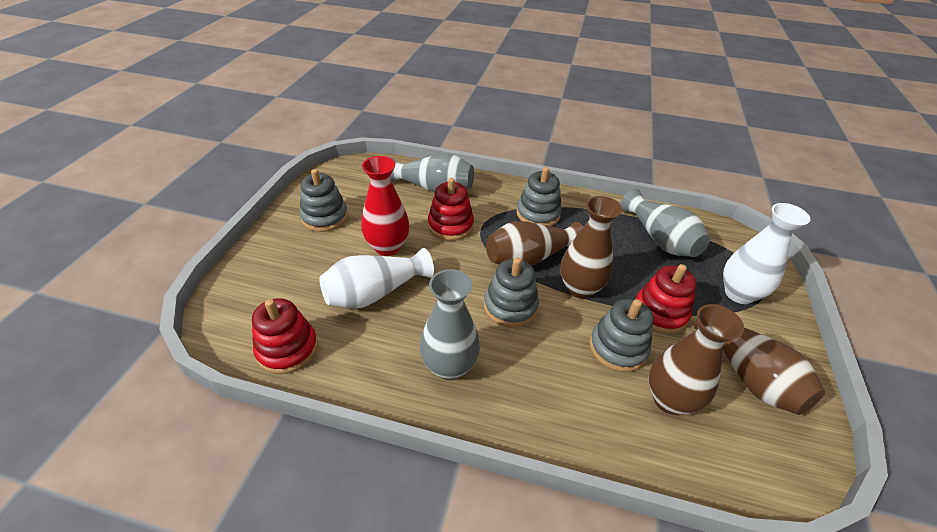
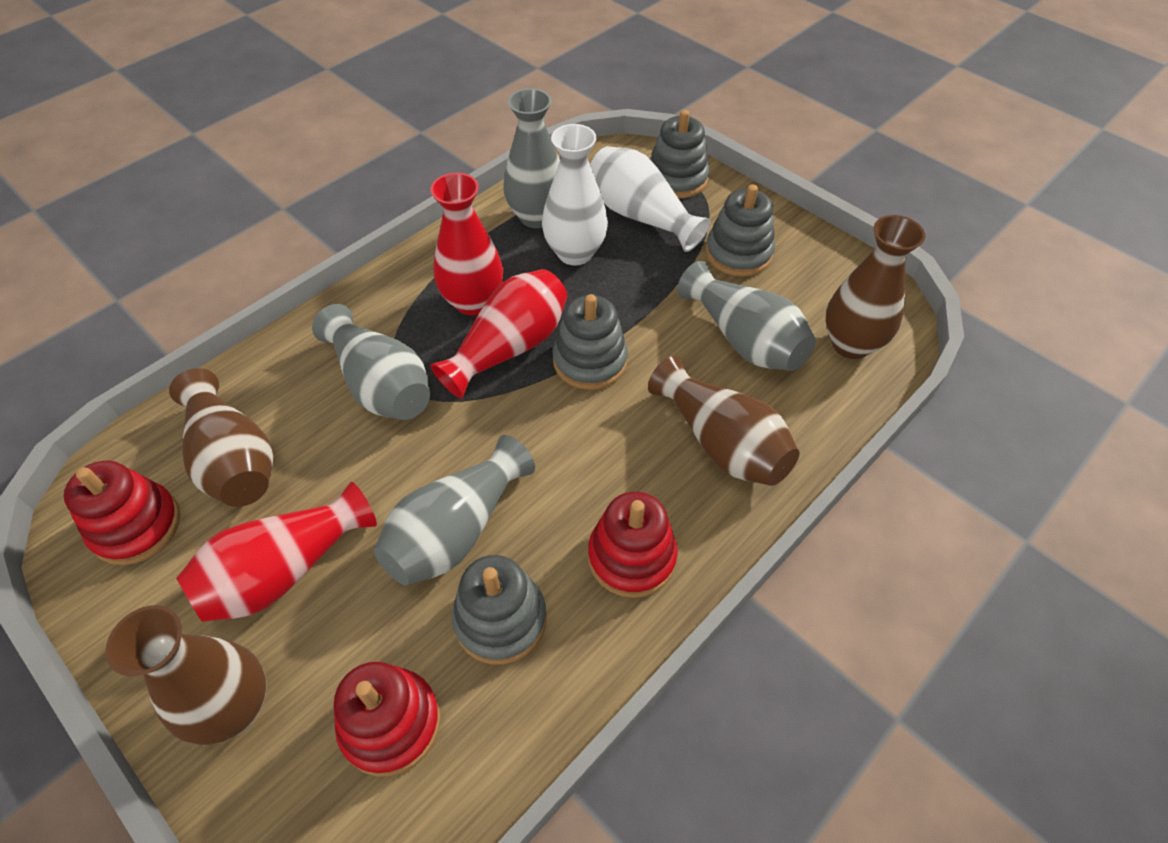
grey vase: 3 -> 4
red vase: 1 -> 3

